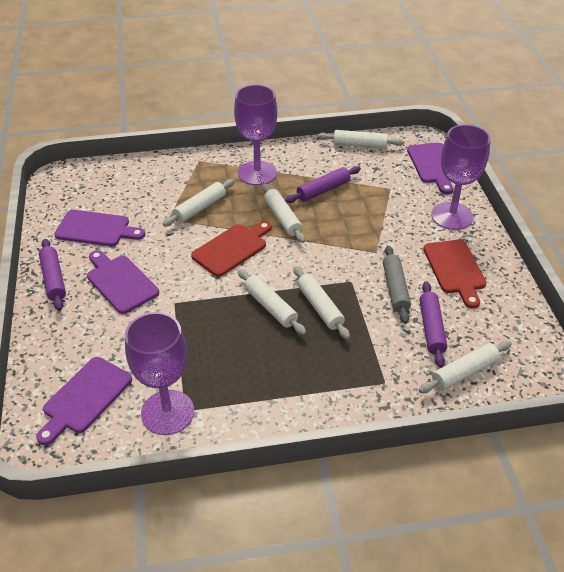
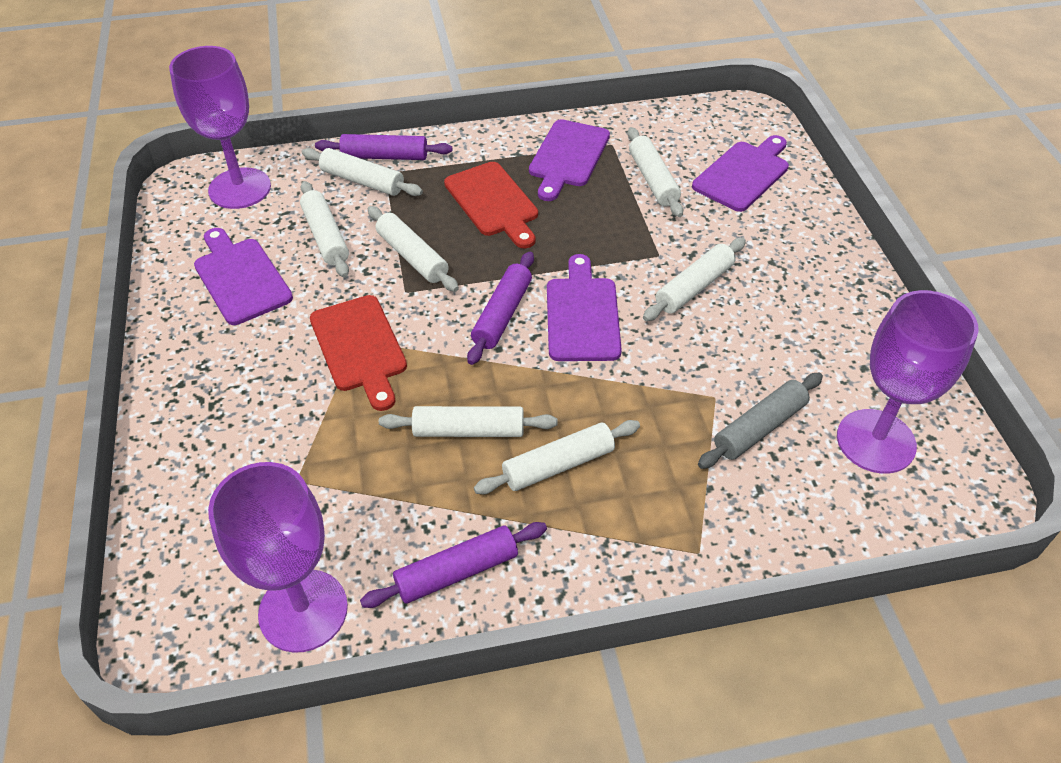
white rolling pin: 6 -> 7

